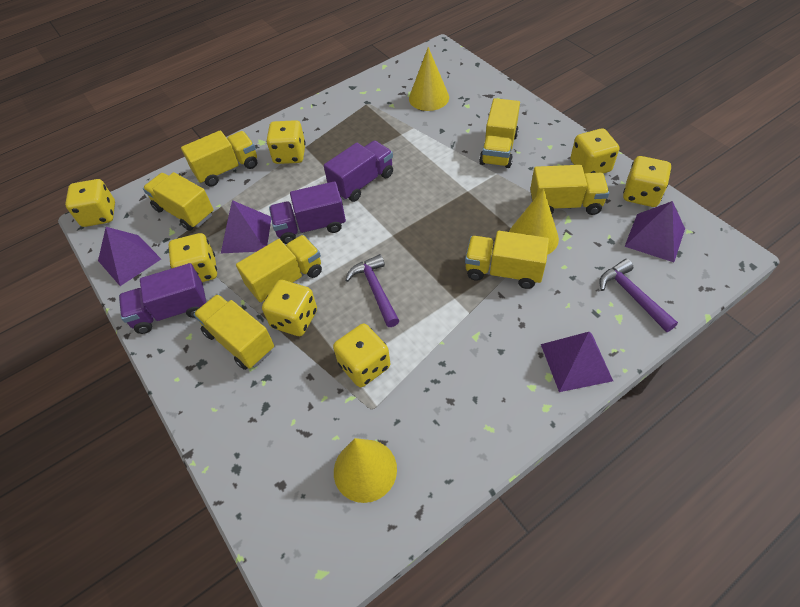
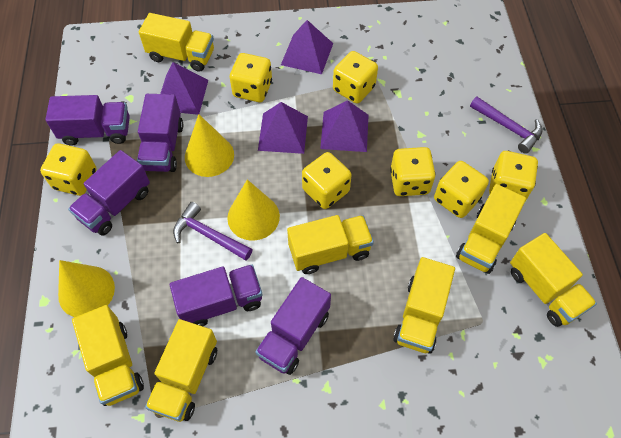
purple truck: 3 -> 5

